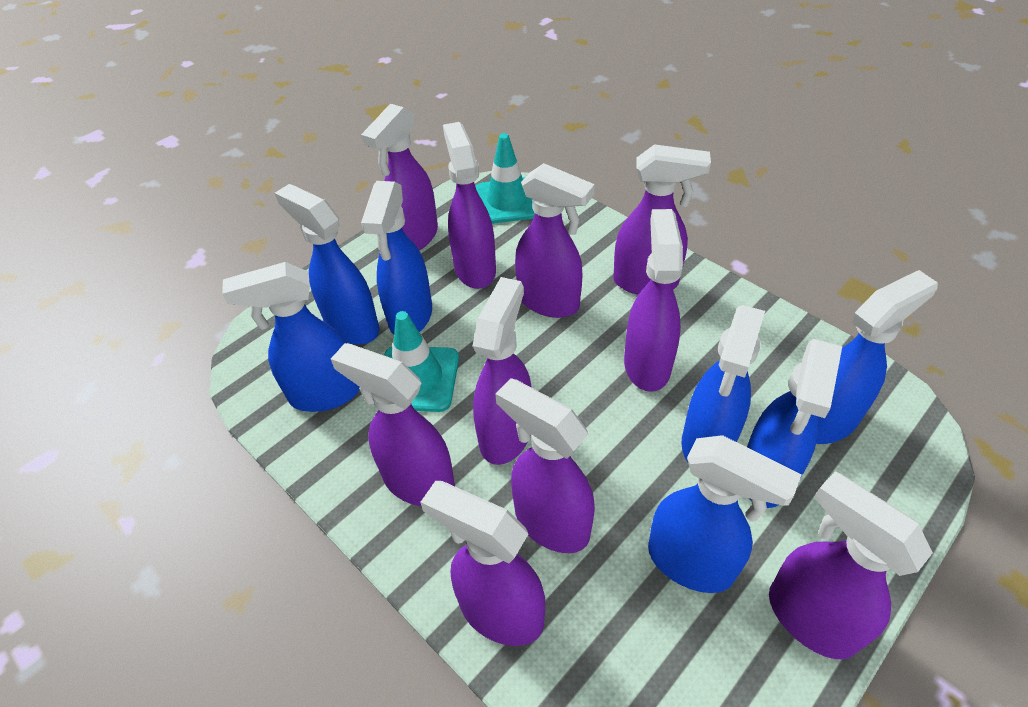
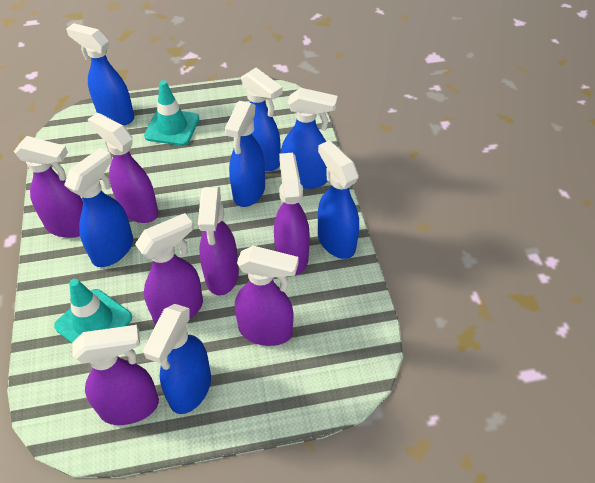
purple spray bottle: 10 -> 7

